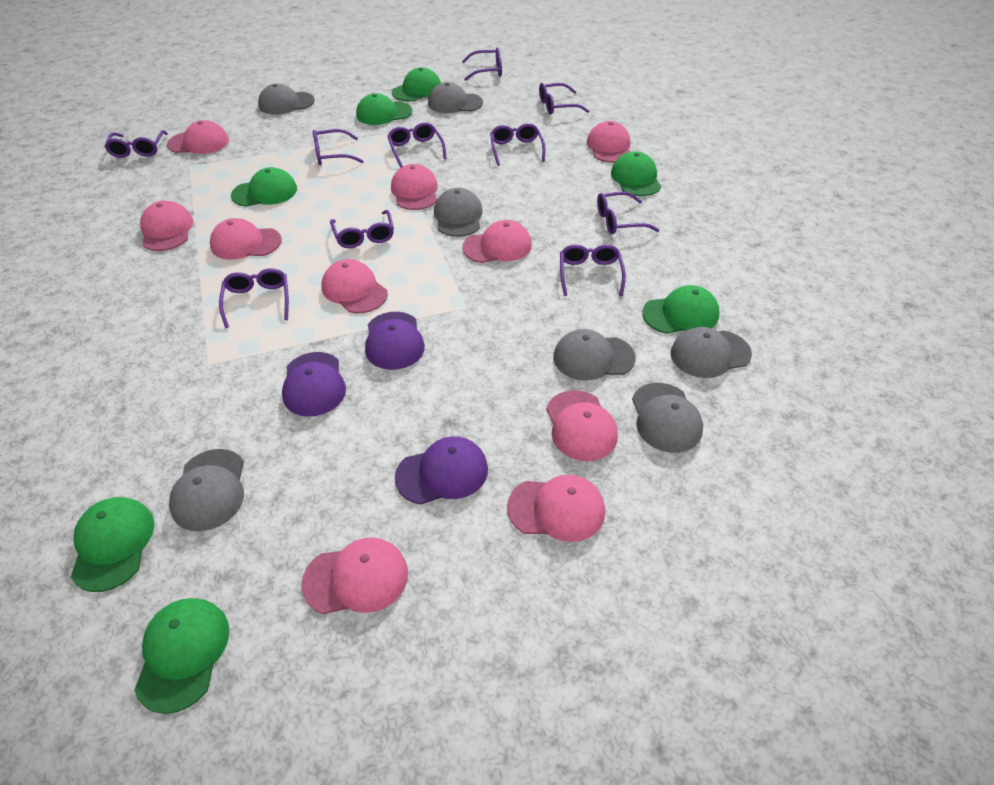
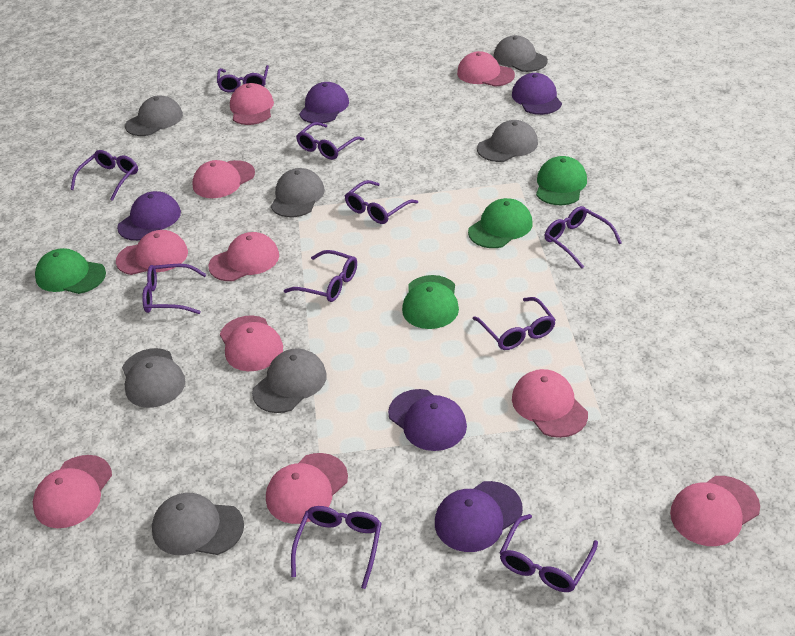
green cap: 7 -> 4
purple cap: 3 -> 5

